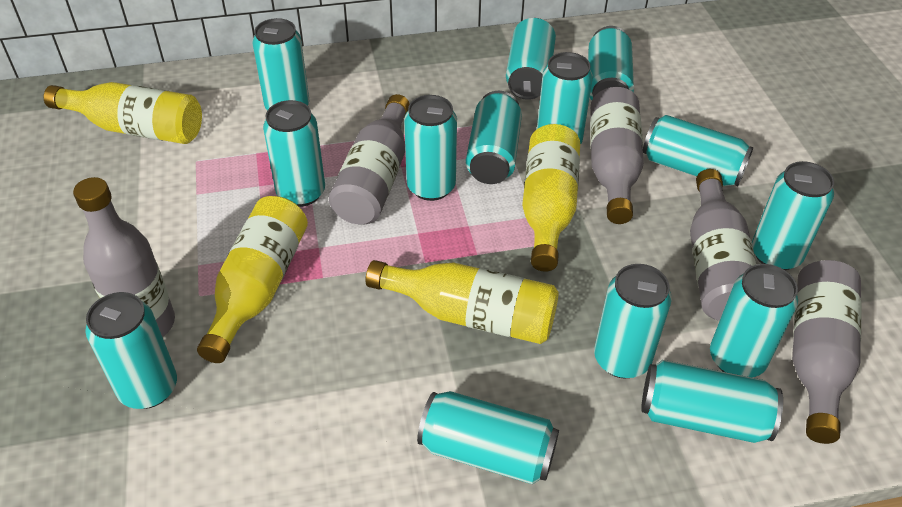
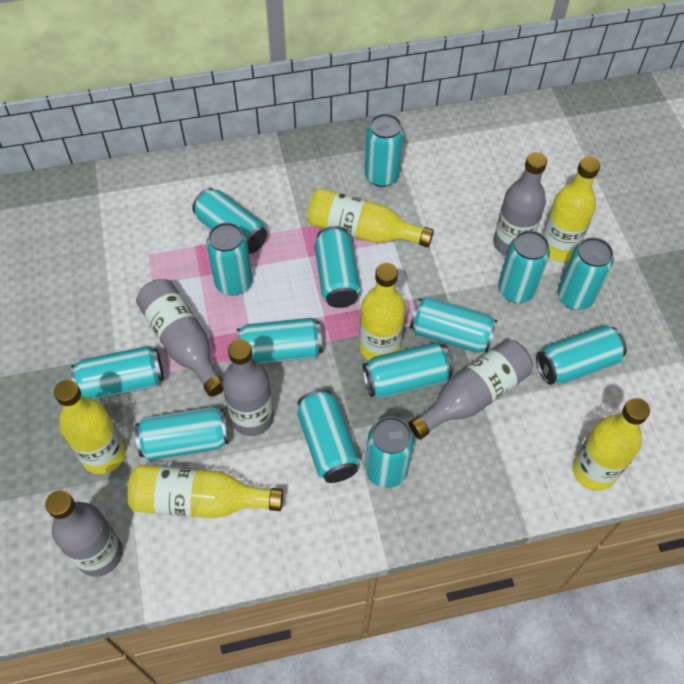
yellow bottle: 4 -> 6

